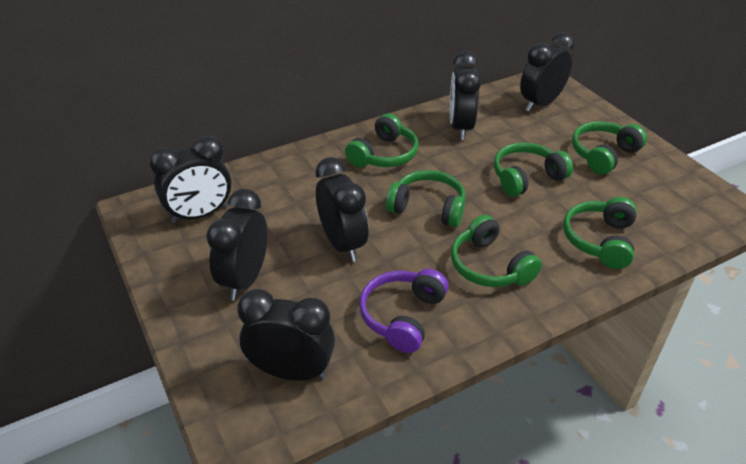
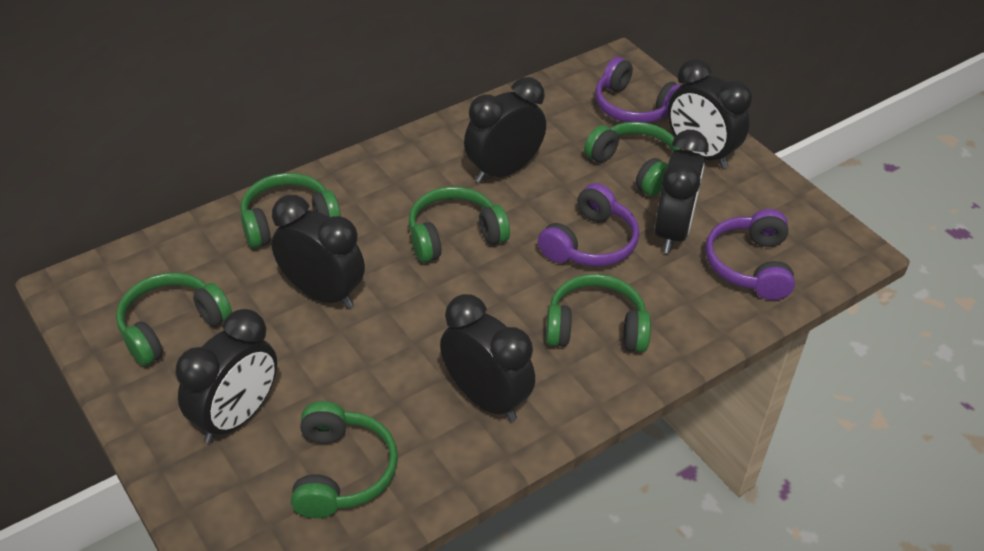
purple headphones: 1 -> 3

